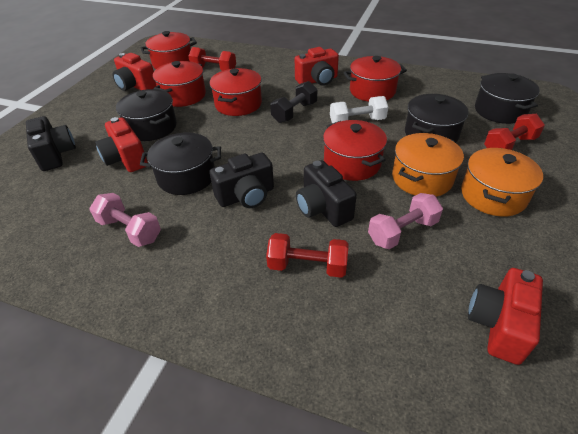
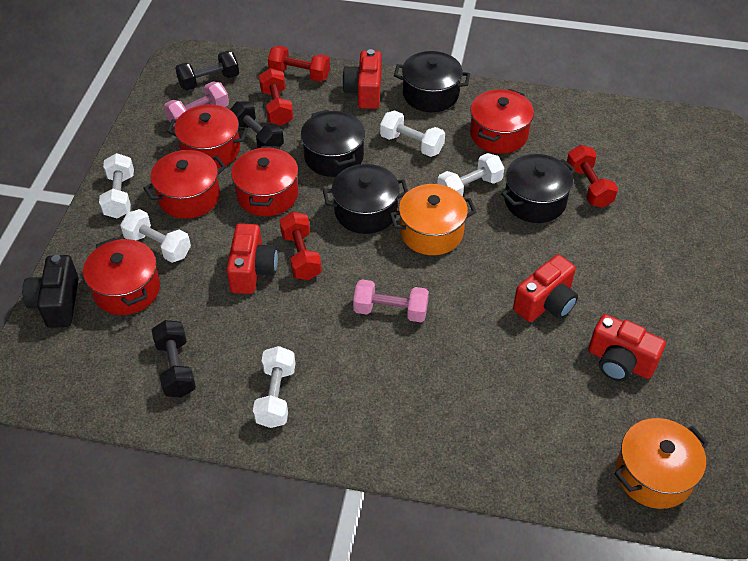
black camera: 3 -> 1
black dumbbell: 1 -> 3
red dumbbell: 3 -> 4
white dumbbell: 1 -> 5

